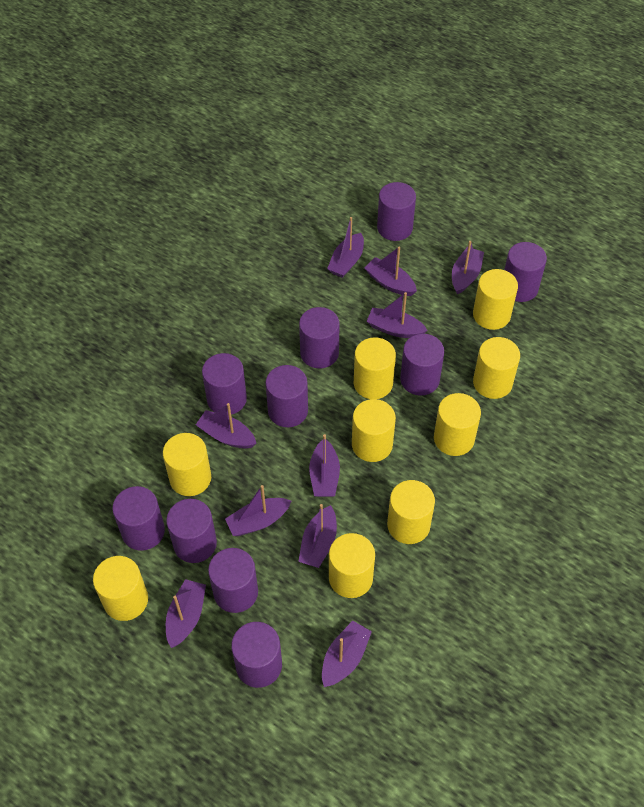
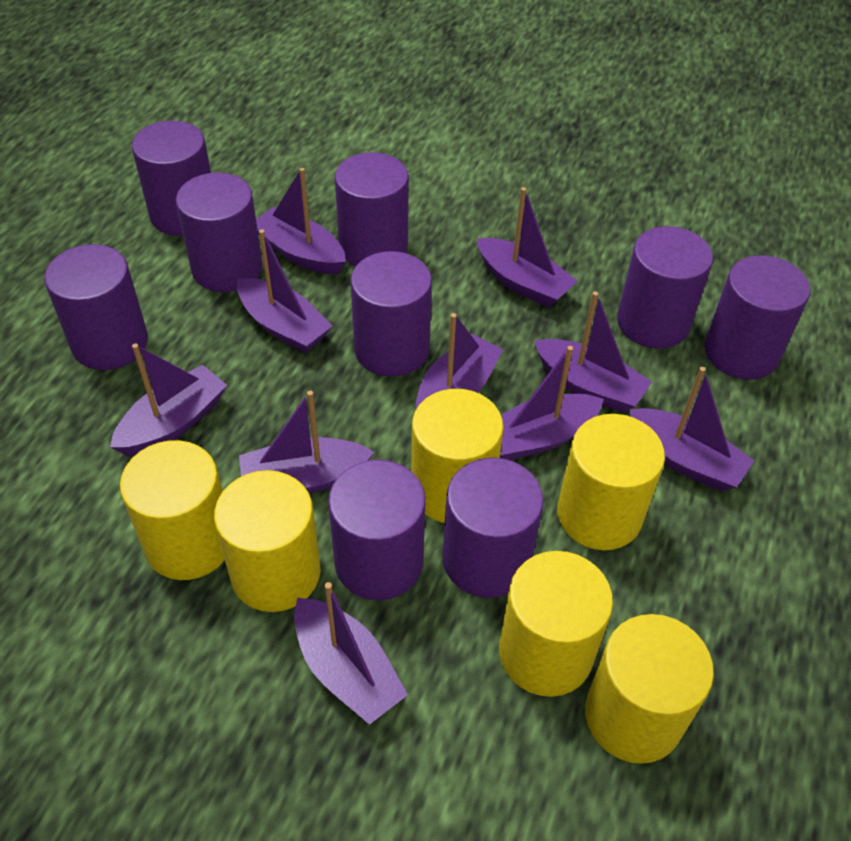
purple cylinder: 10 -> 9
yellow cylinder: 9 -> 6

